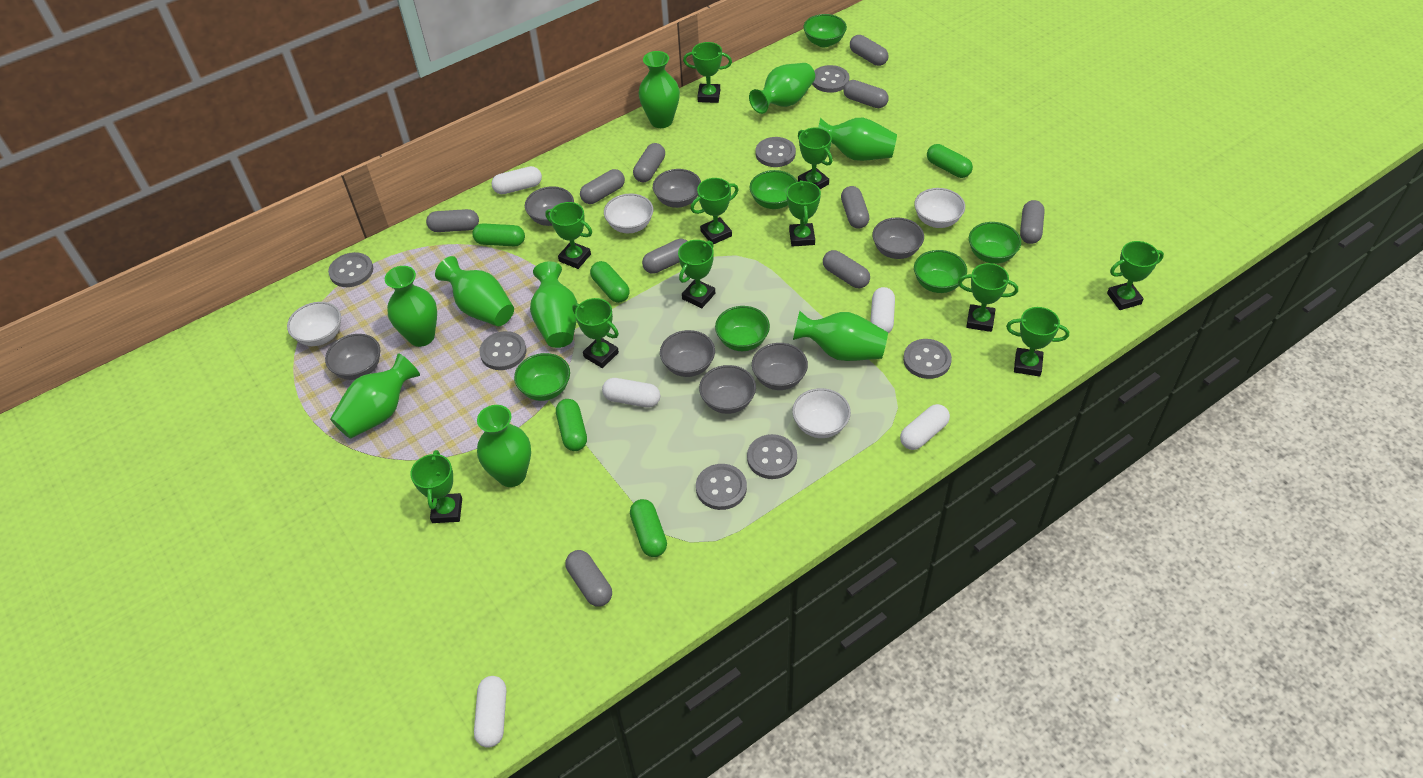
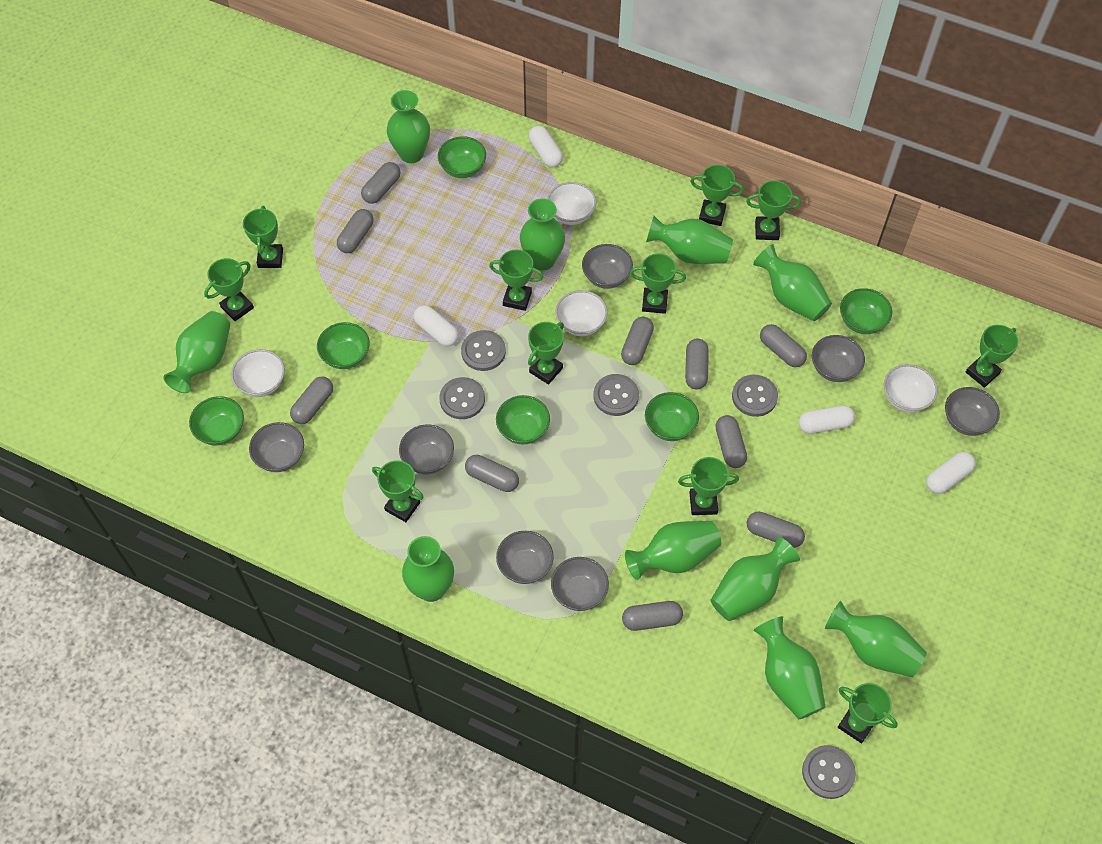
green capsule: 5 -> 0
green vase: 9 -> 10
grey button: 7 -> 5
white capsule: 5 -> 4

